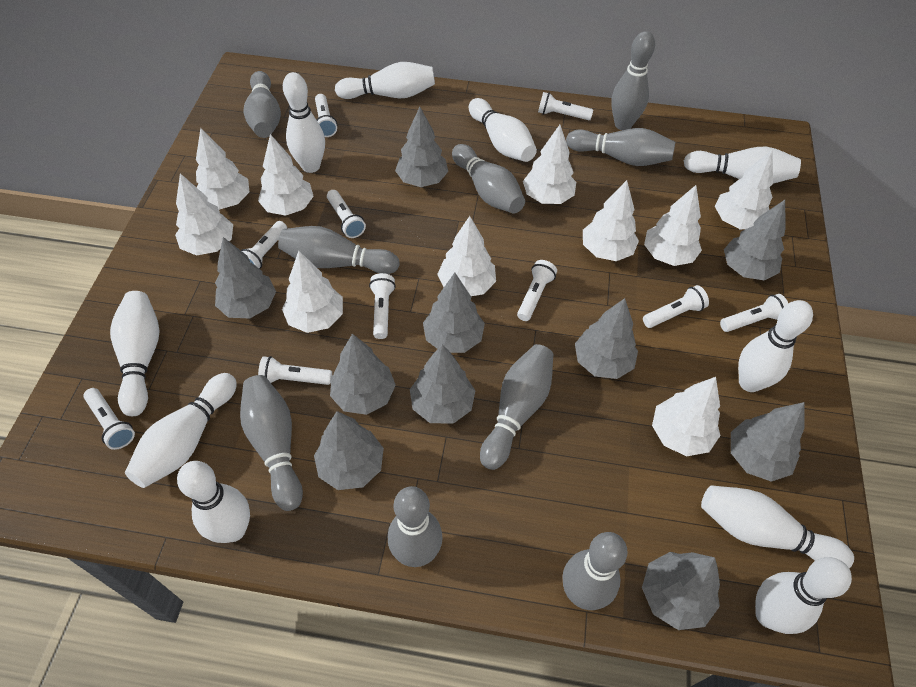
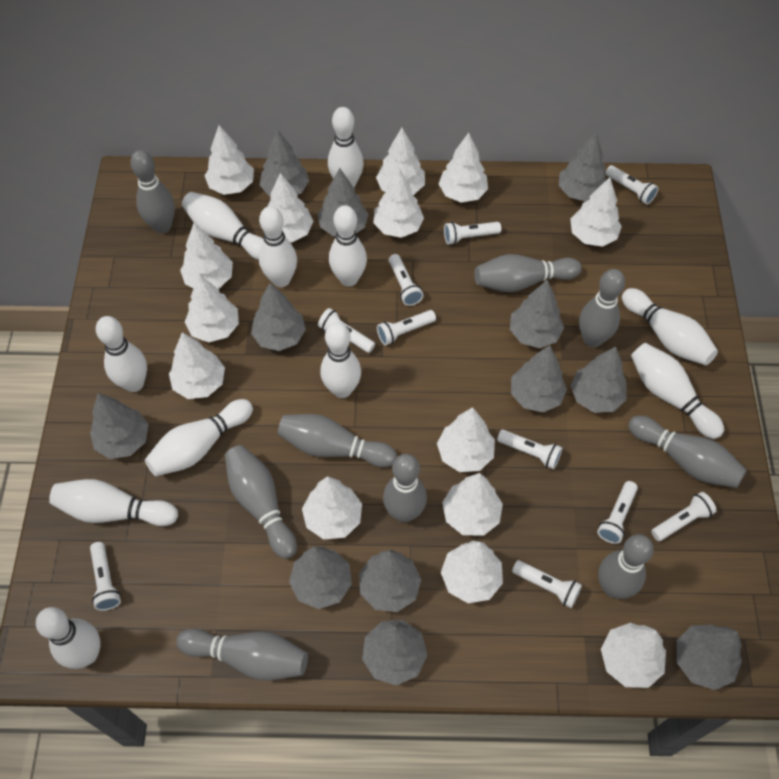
grey tree: 10 -> 12
white bowling pin: 10 -> 11
white tree: 10 -> 14

